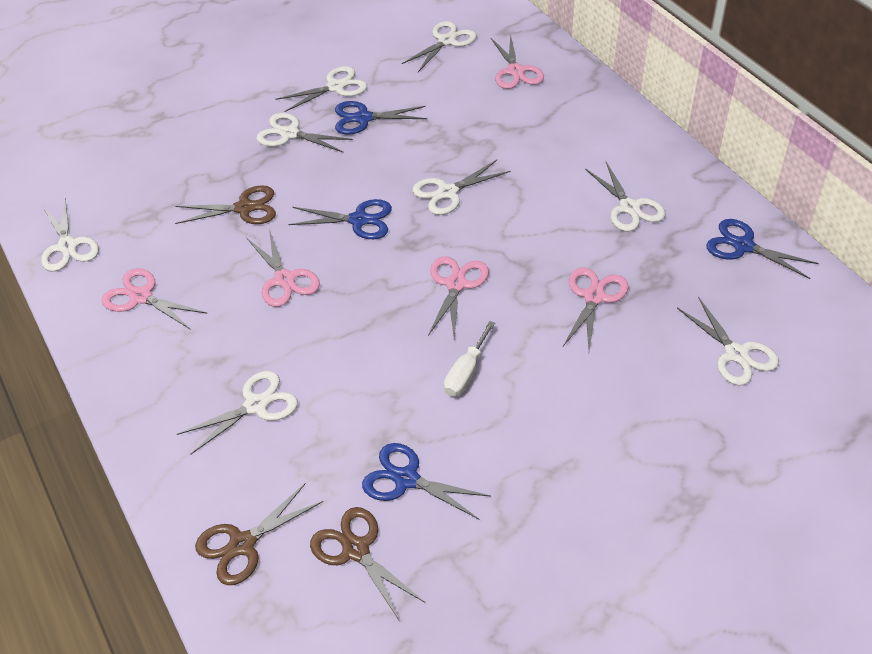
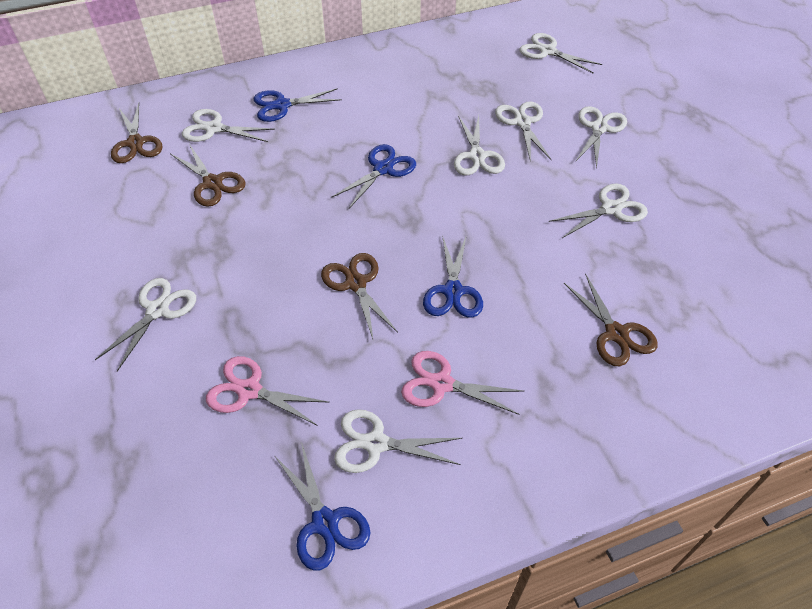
brown scissors: 3 -> 4
pink scissors: 5 -> 2
white screwdriver: 1 -> 0

